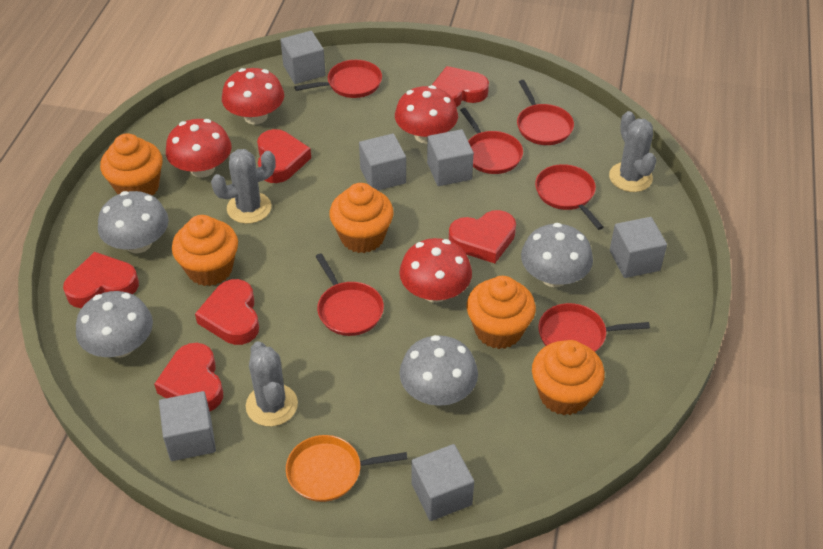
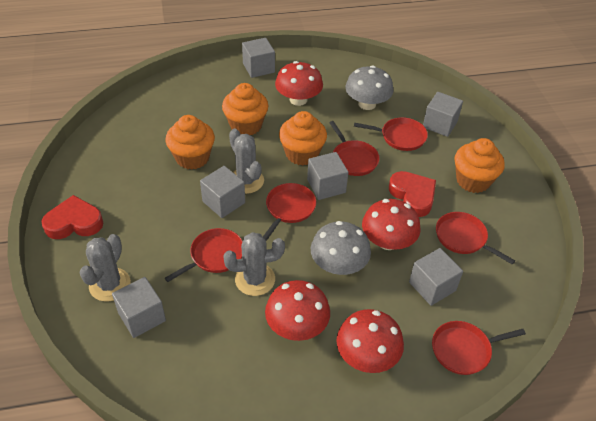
grey mushroom: 4 -> 2
orange cupcake: 5 -> 4
orange pan: 1 -> 0
red heart: 6 -> 2

